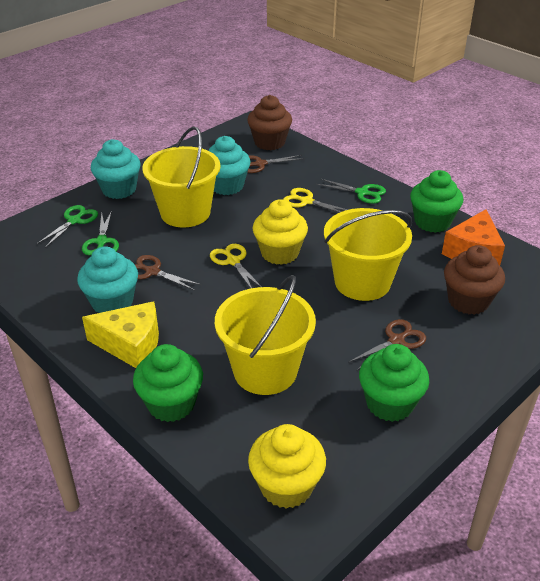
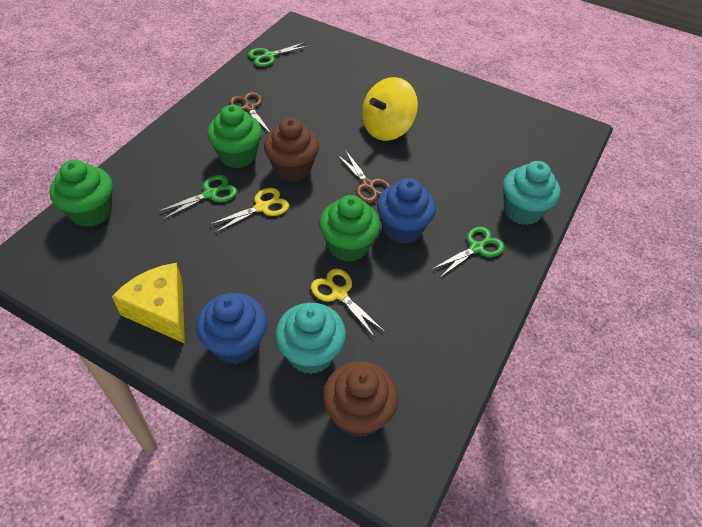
blue cupcake: 0 -> 2
brown scissors: 3 -> 2
orange cheese: 1 -> 0
turquoise cupcake: 3 -> 2
yellow bucket: 3 -> 0
yellow cupcake: 2 -> 0
yellow spinning top: 0 -> 1

